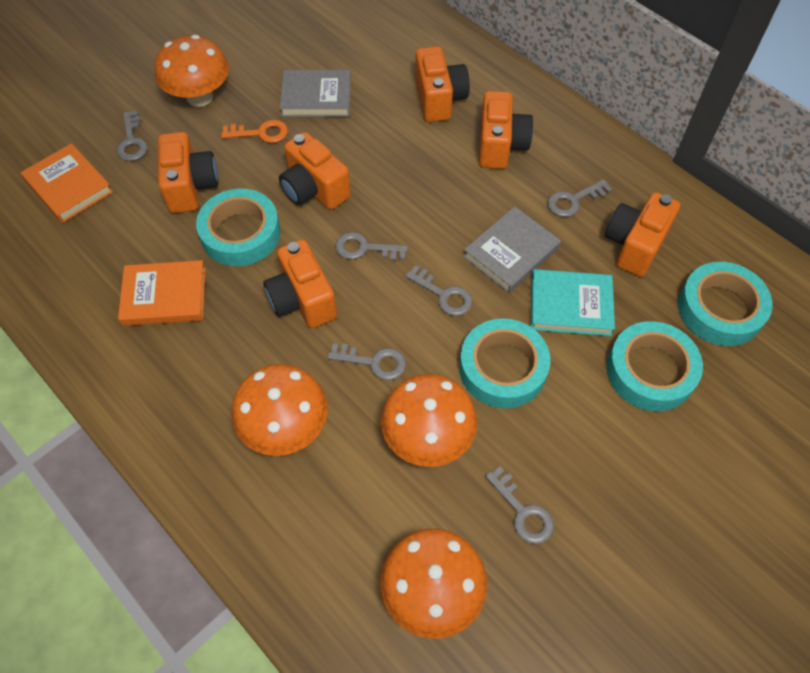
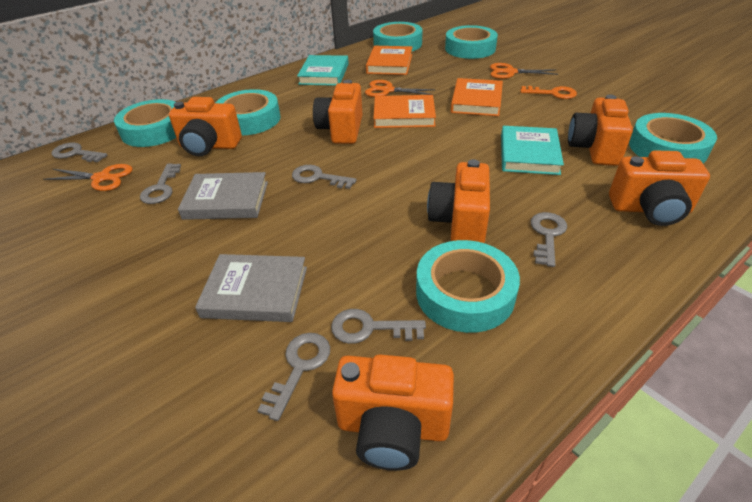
orange book: 2 -> 3
orange mushroom: 4 -> 0
orange scissors: 0 -> 3
turquoise book: 1 -> 2
turquoise tape: 4 -> 6

